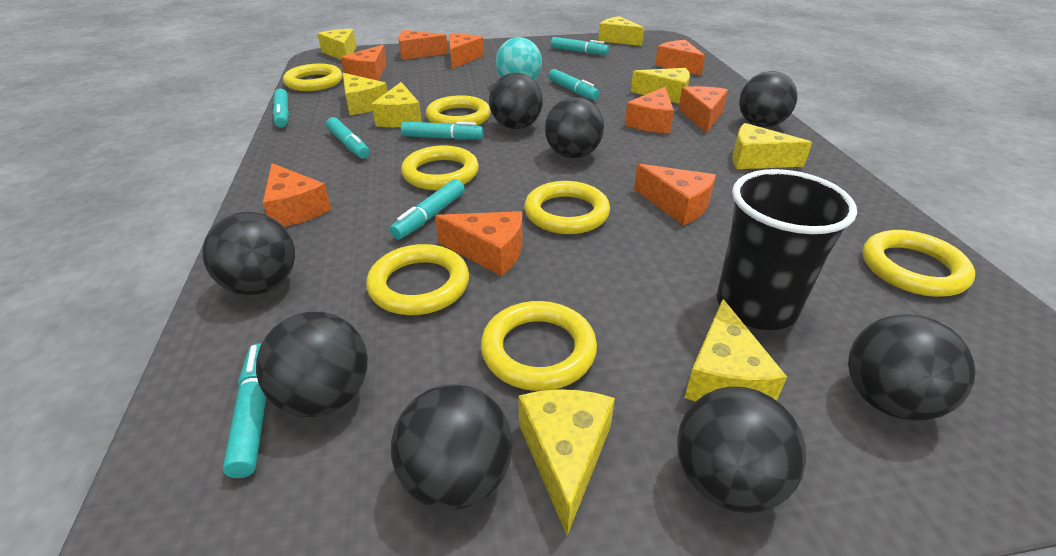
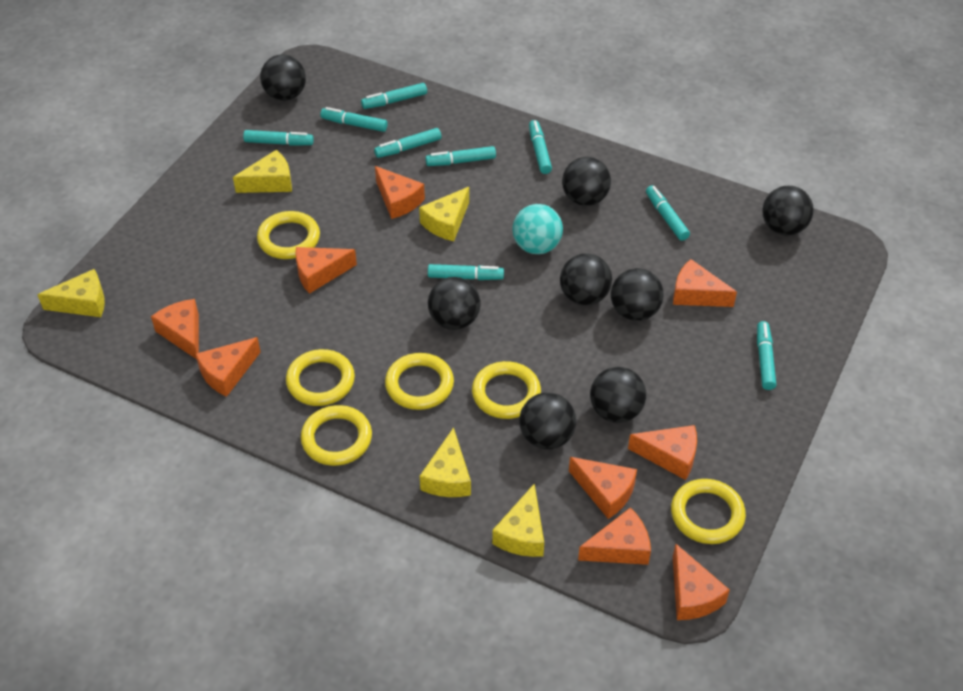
black cup: 1 -> 0
turquoise marker: 7 -> 9
yellow cheese: 8 -> 5
yellow ring: 7 -> 6

